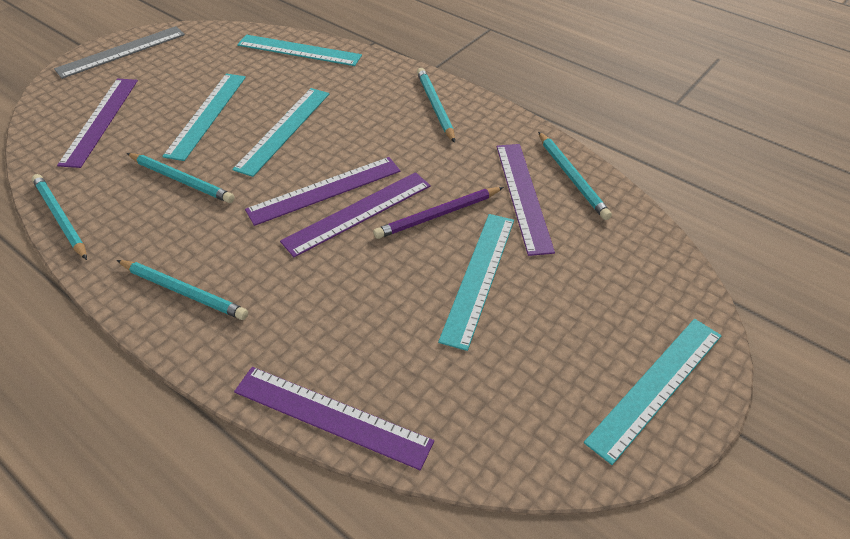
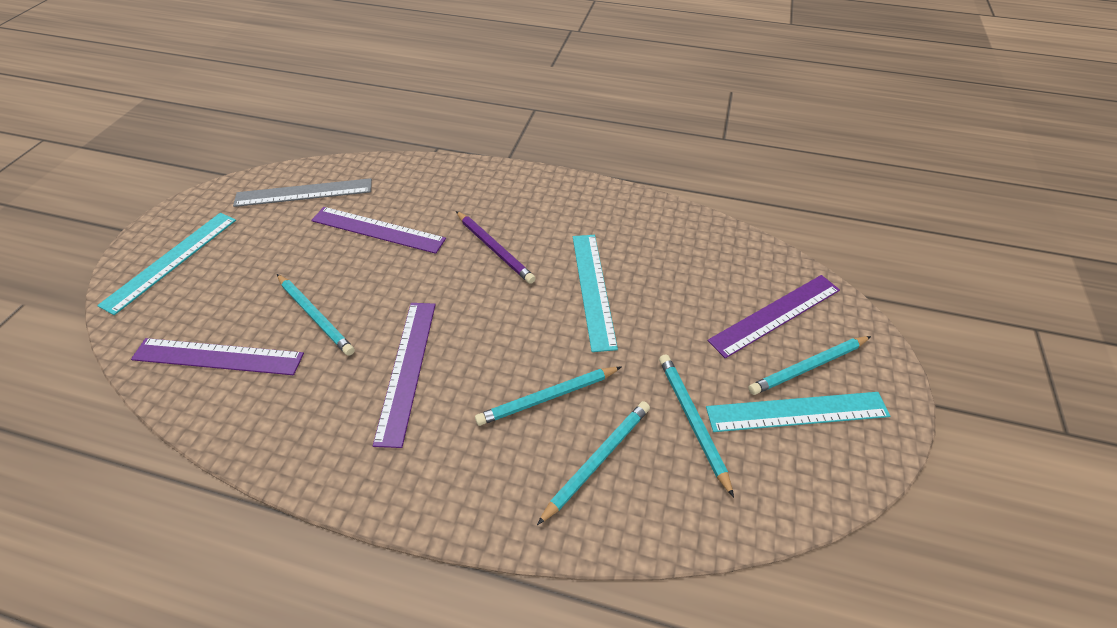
purple ruler: 5 -> 4
turquoise ruler: 5 -> 3

